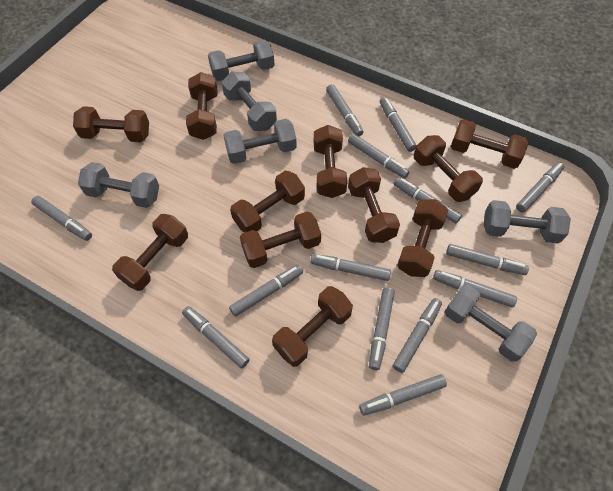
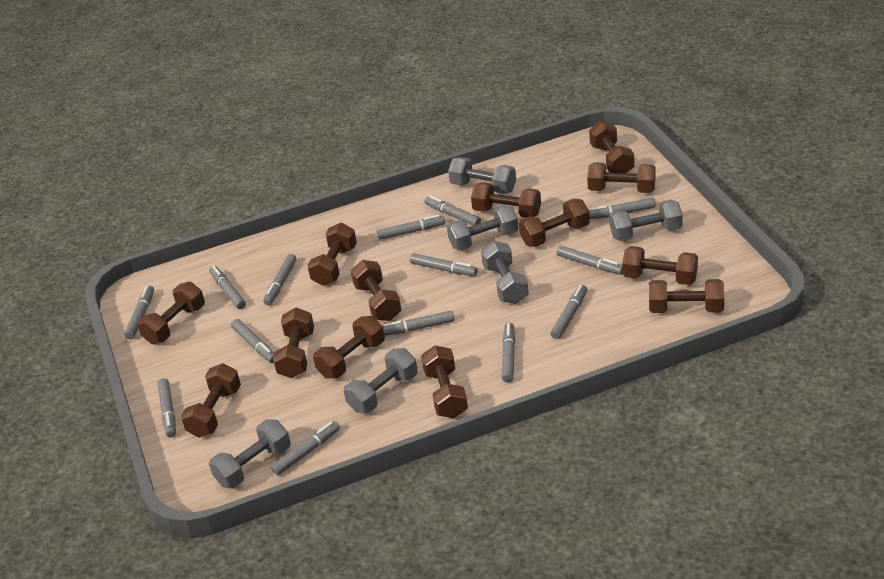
brown dumbbell: 11 -> 13

